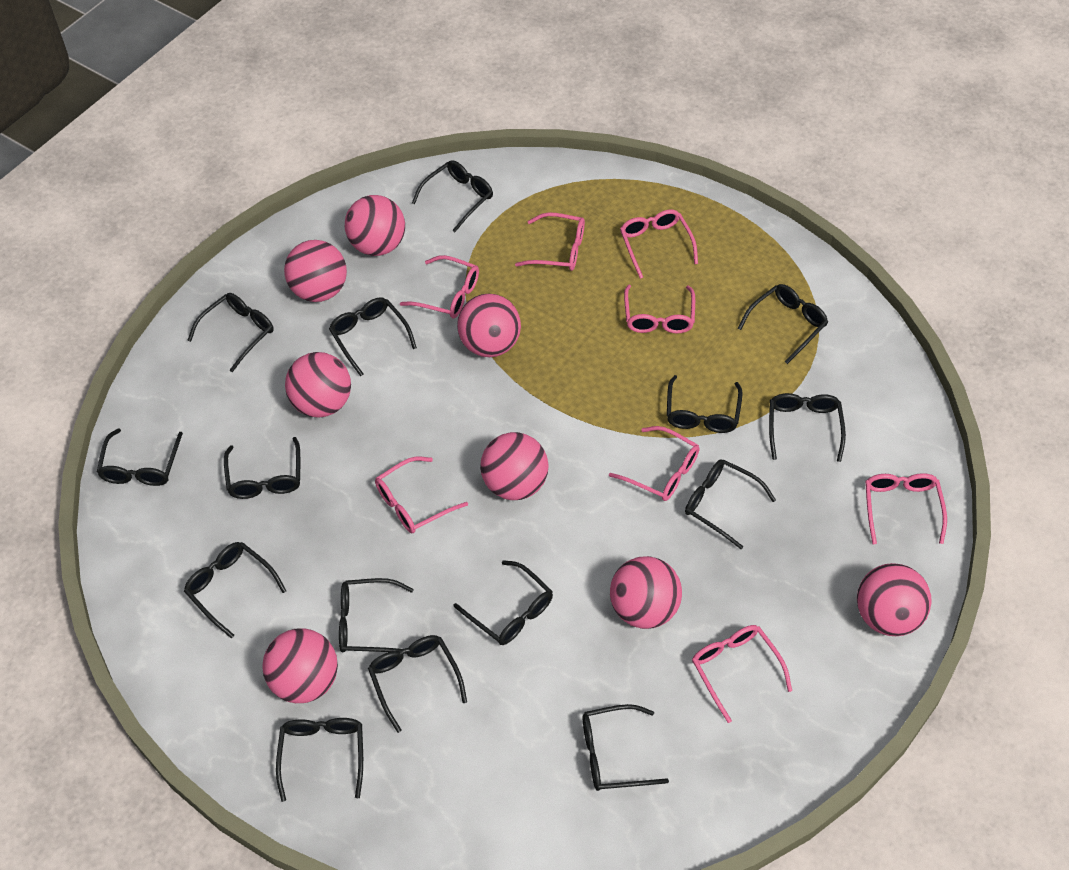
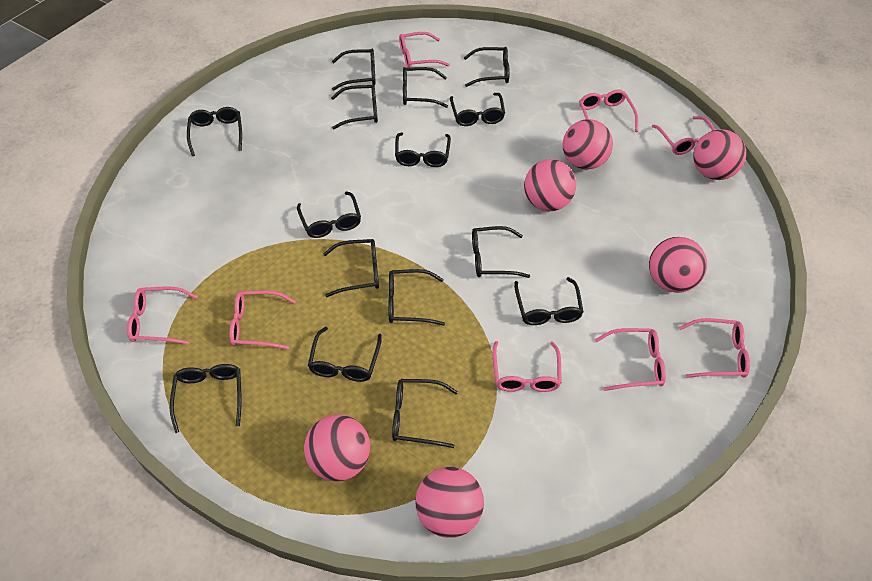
pink ball: 8 -> 6

